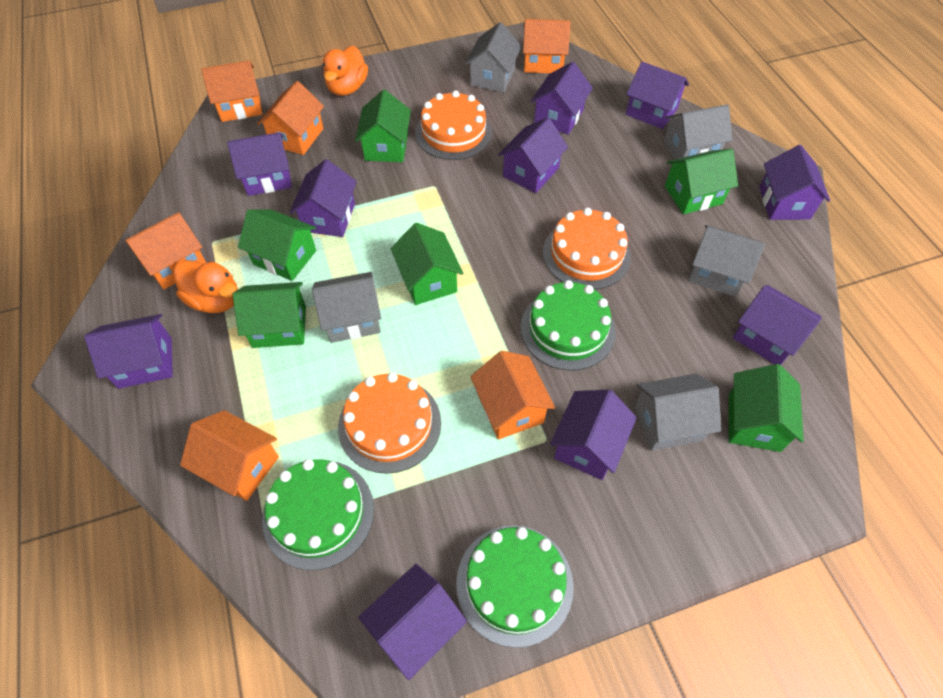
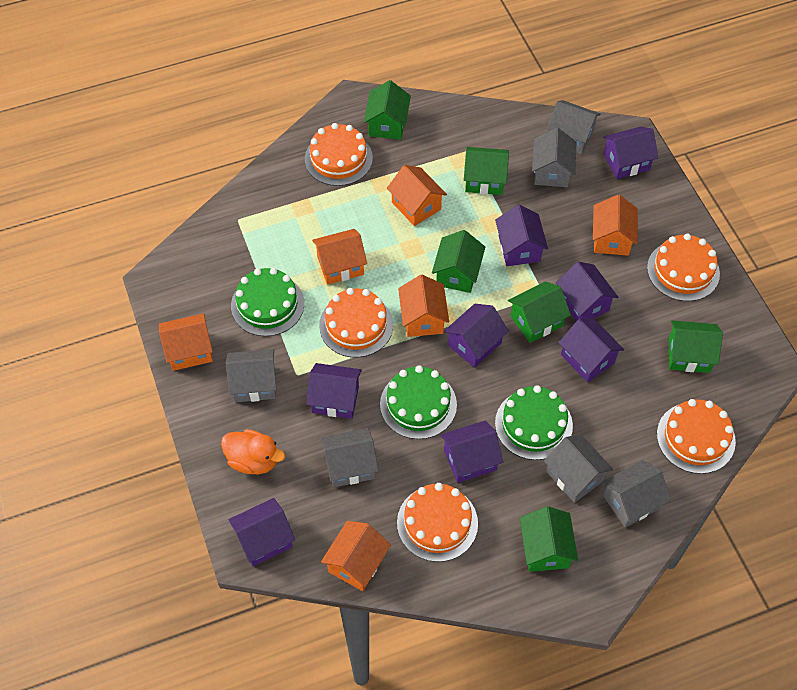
grey house: 5 -> 6
orange cake: 3 -> 5
orange duck: 2 -> 1
purple house: 10 -> 8

